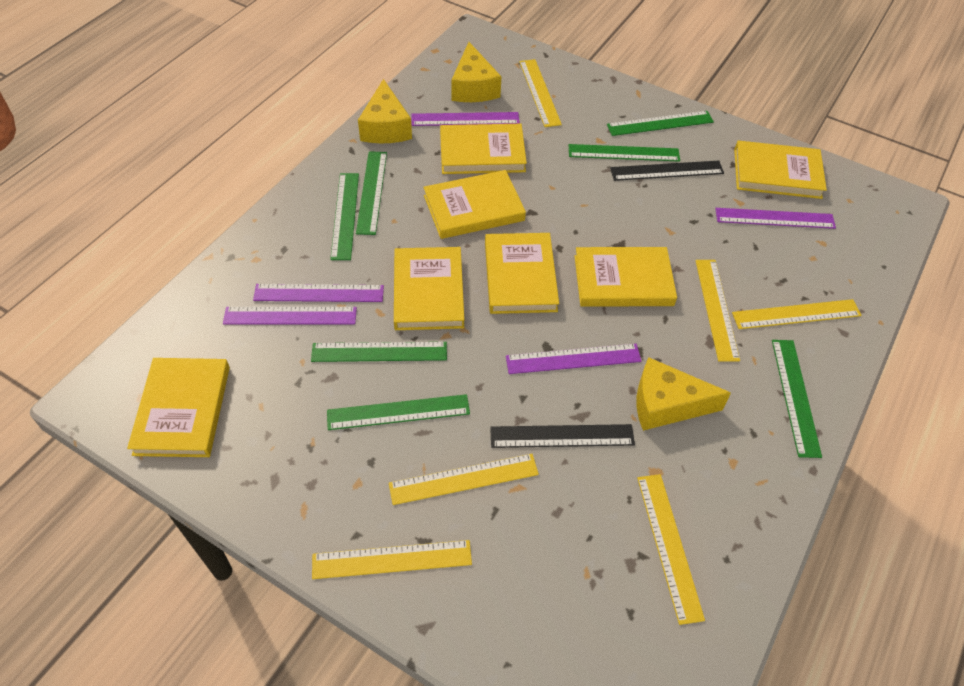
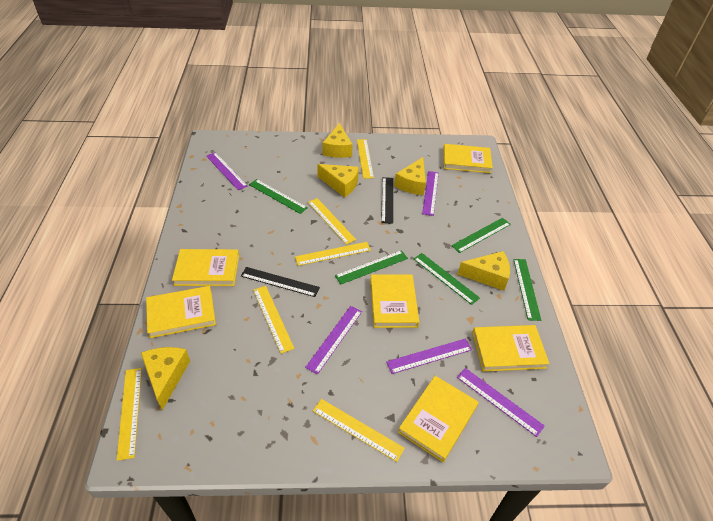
green ruler: 7 -> 5
yellow book: 7 -> 6
yellow cheese: 3 -> 5

